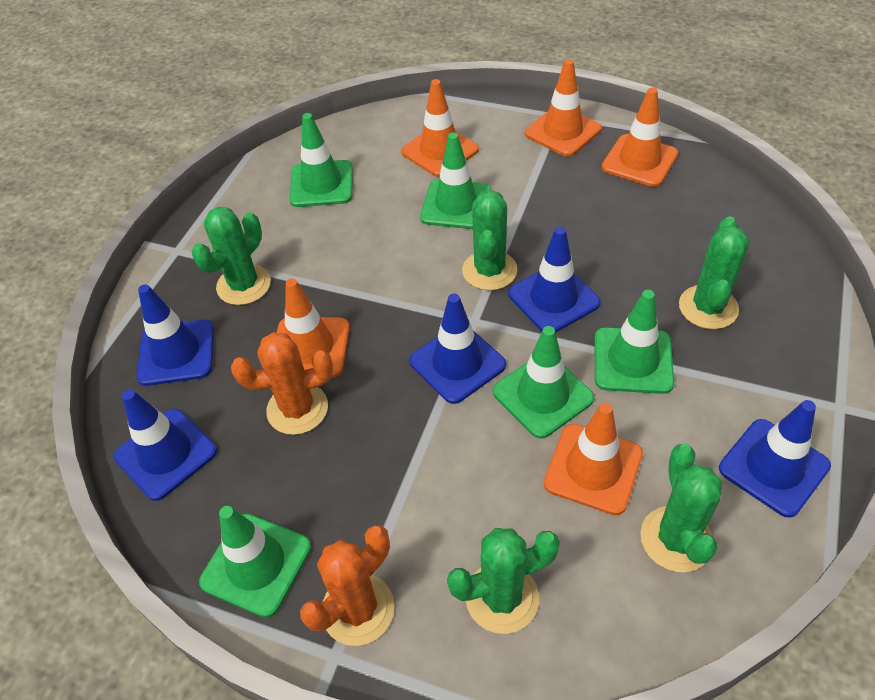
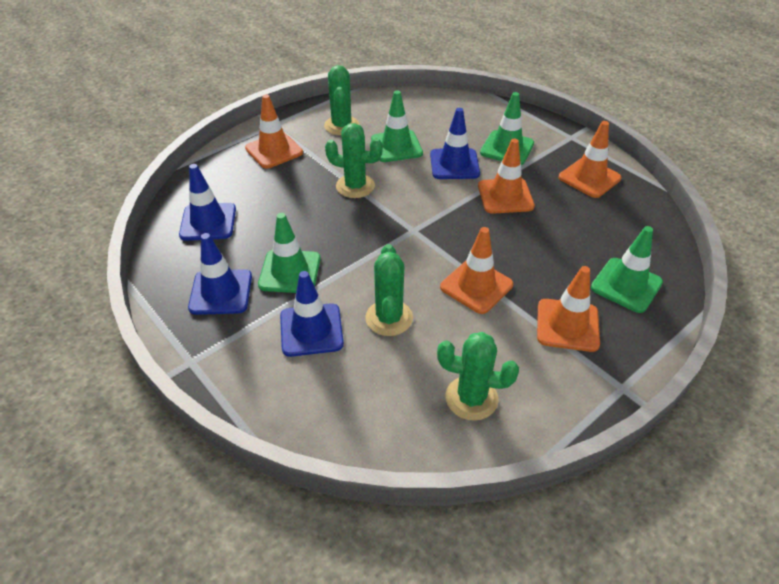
blue traffic cone: 5 -> 4
green cactus: 5 -> 4
green traffic cone: 5 -> 4
orange cactus: 2 -> 0

